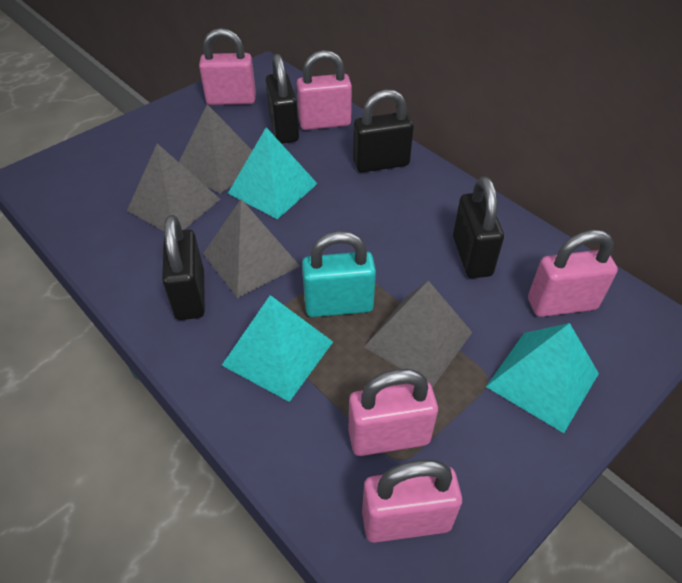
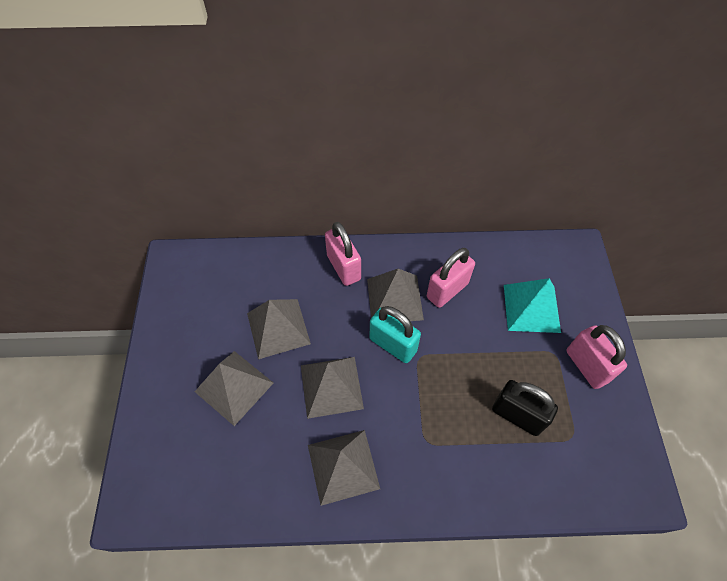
black padlock: 4 -> 1
grey pyramid: 4 -> 5
pink padlock: 5 -> 3
turquoise pyramid: 3 -> 1

